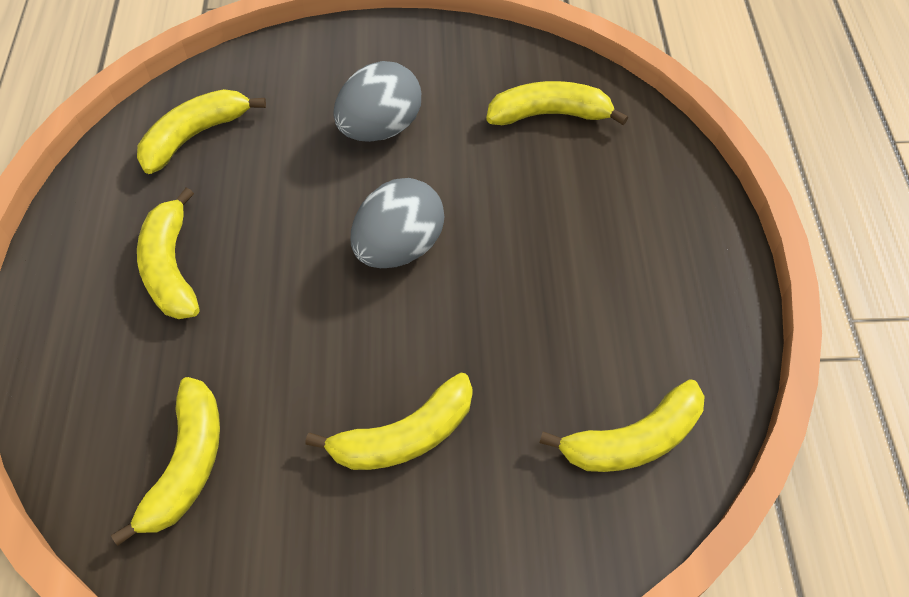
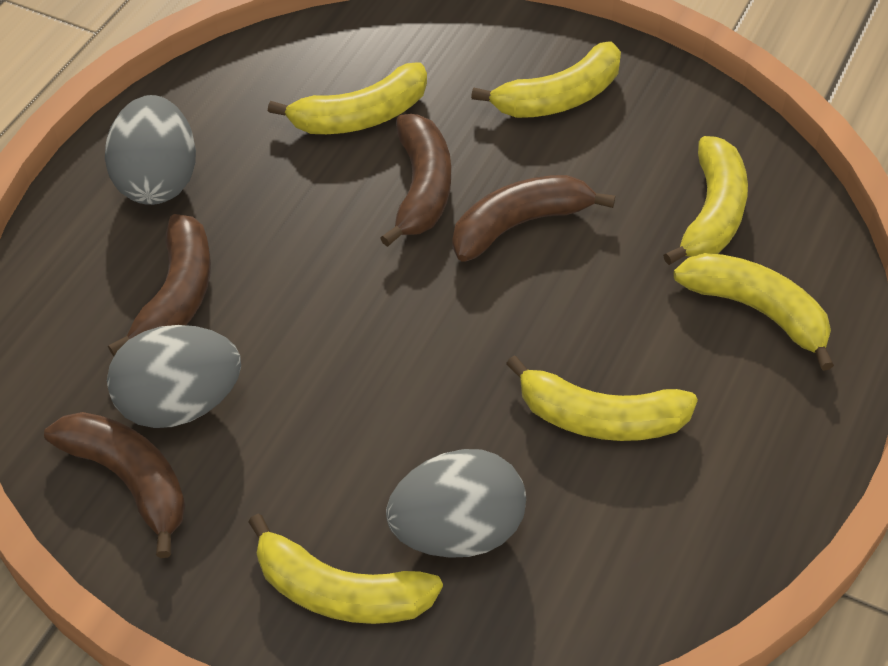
brown banana: 0 -> 4
grey egg: 2 -> 3

